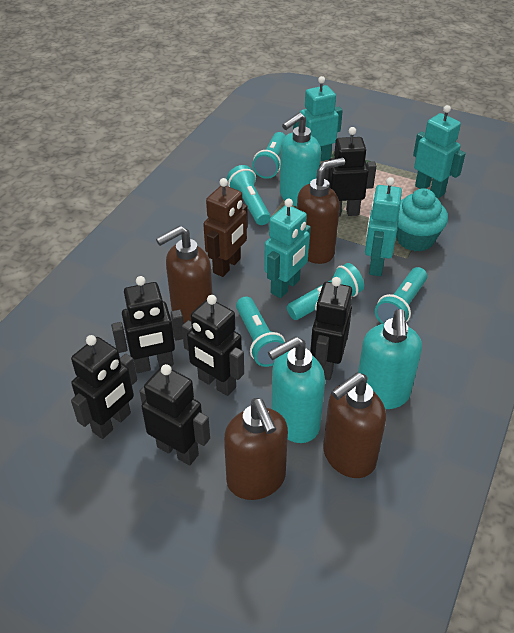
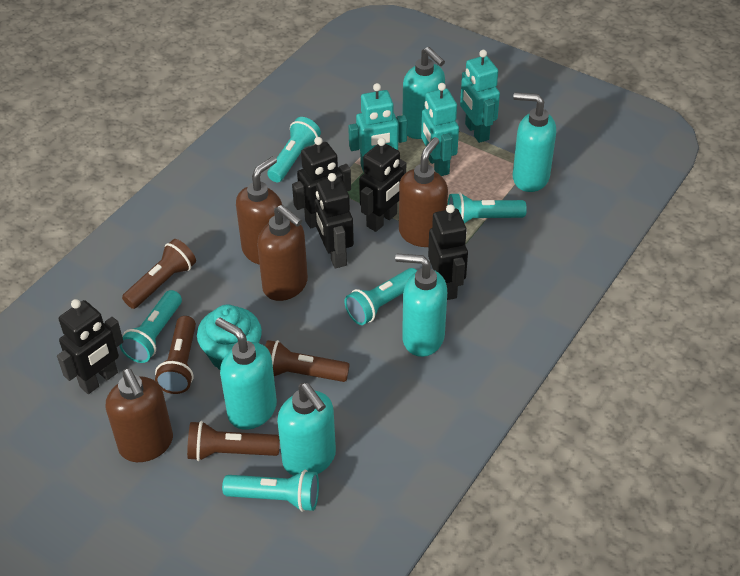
black robot: 6 -> 5
brown flashlight: 0 -> 4
brown robot: 1 -> 0
turquoise robot: 4 -> 3
turquoise soap dispenser: 3 -> 5

